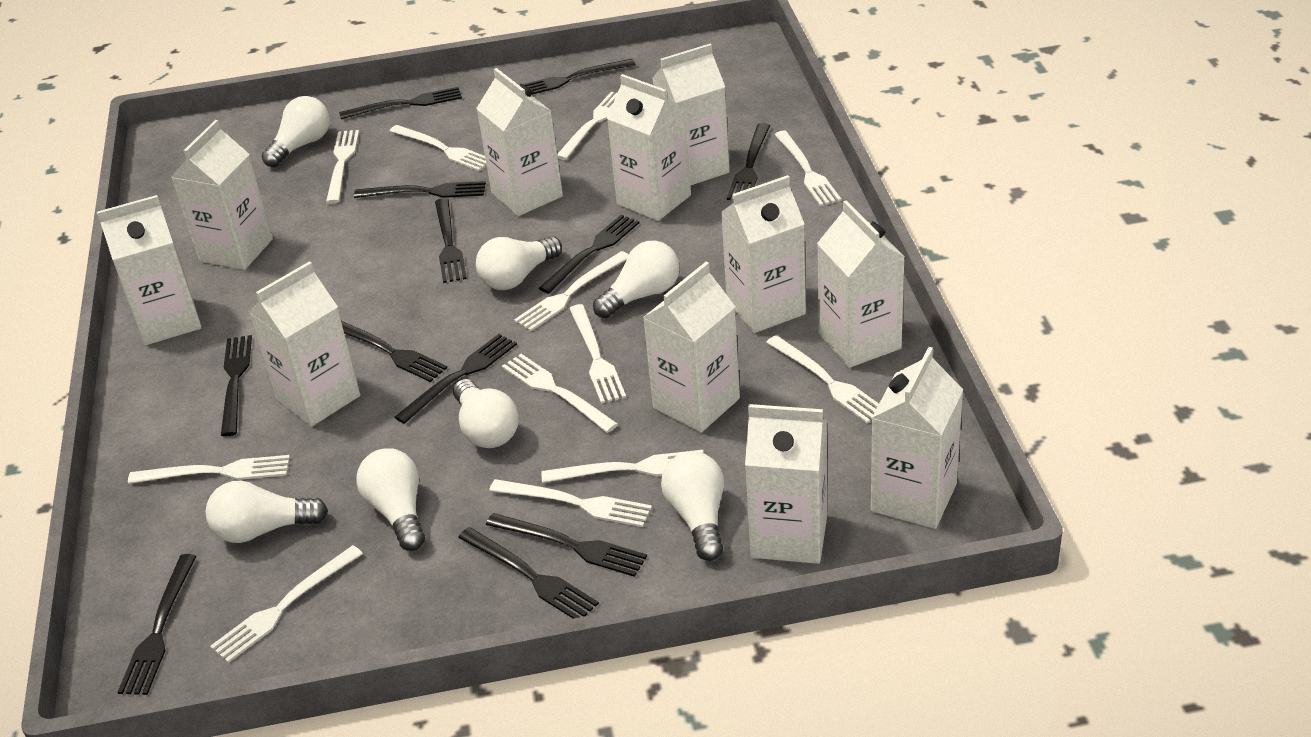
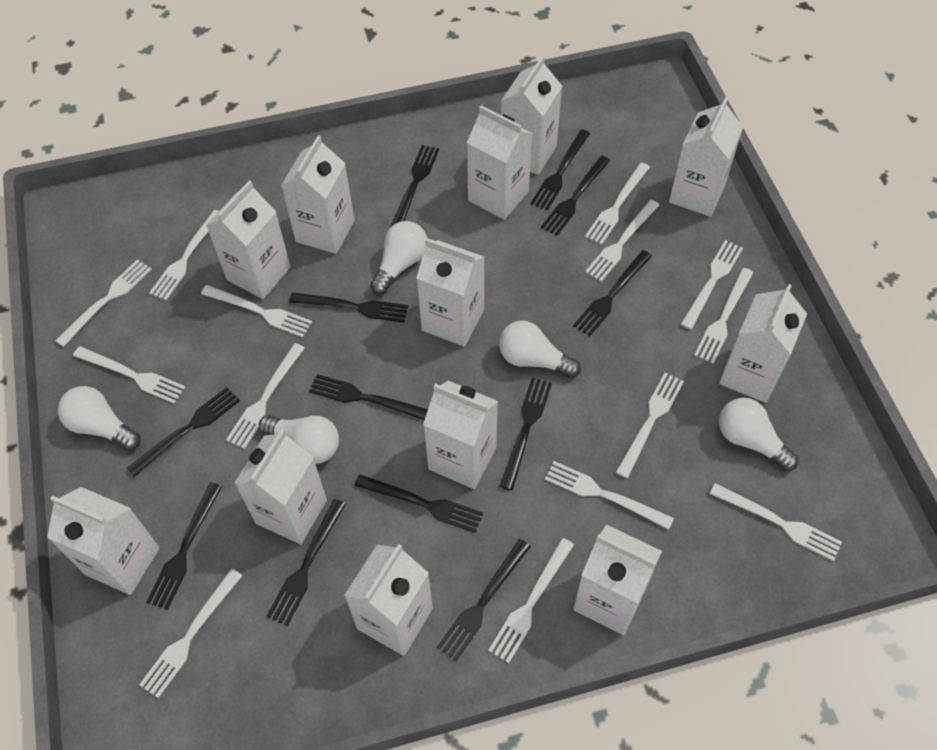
white carton: 11 -> 12
white fork: 12 -> 14
white light bulb: 7 -> 5

